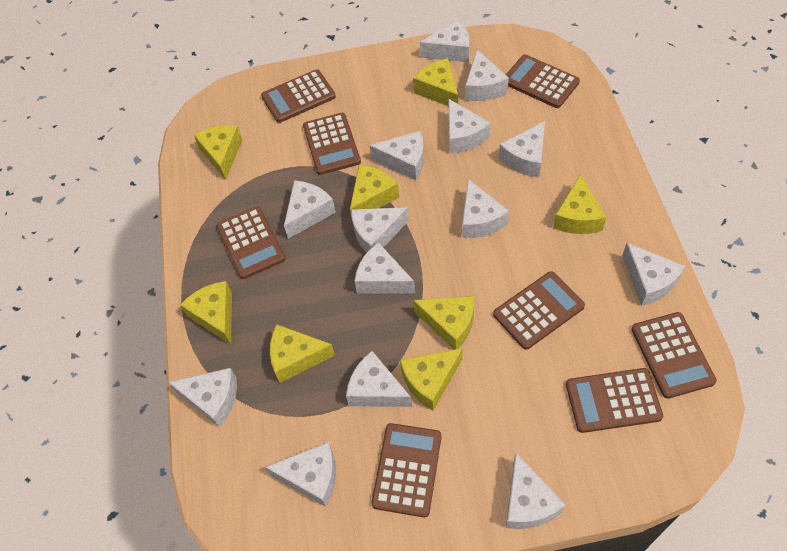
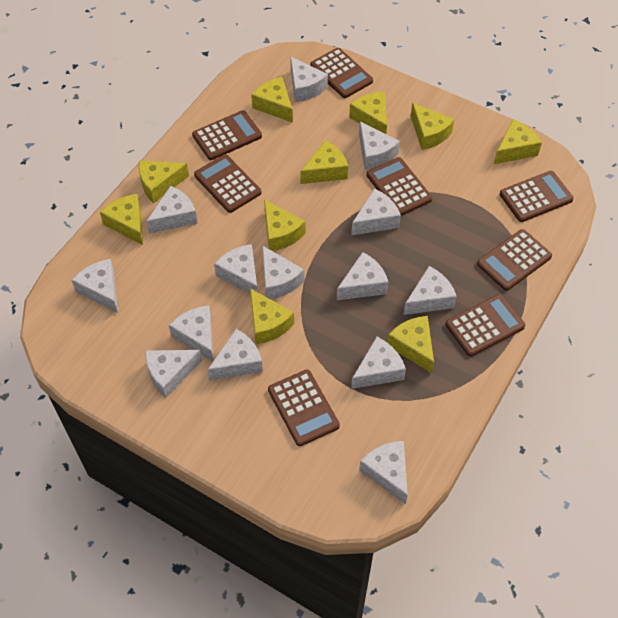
yellow cheese: 8 -> 10

